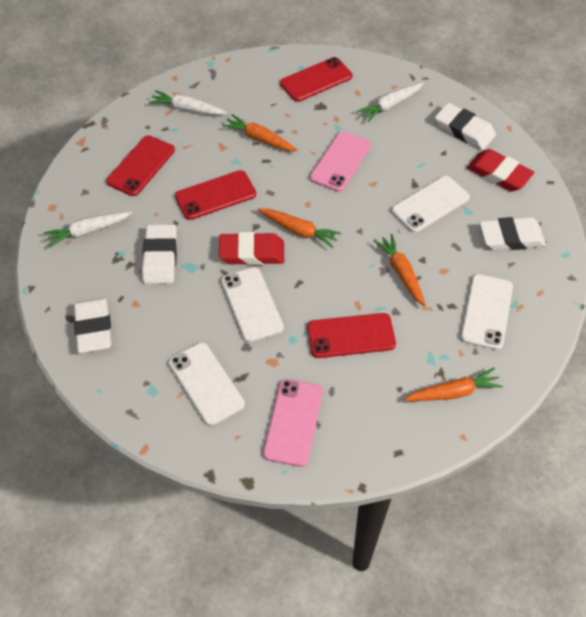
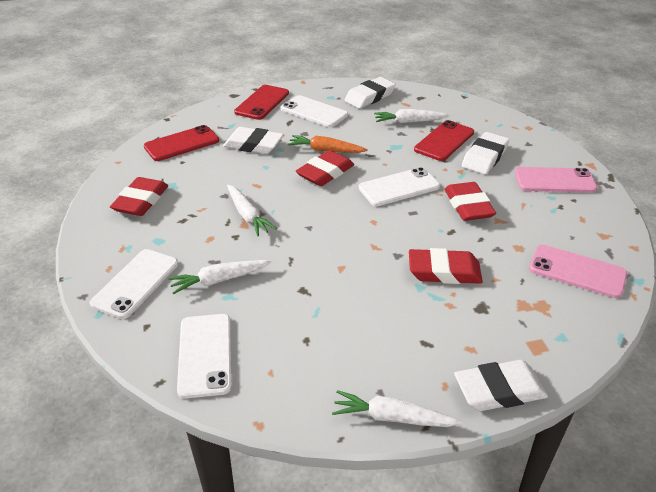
orange carrot: 4 -> 1
red eraser: 2 -> 4
red phone: 4 -> 3
white carrot: 3 -> 4

